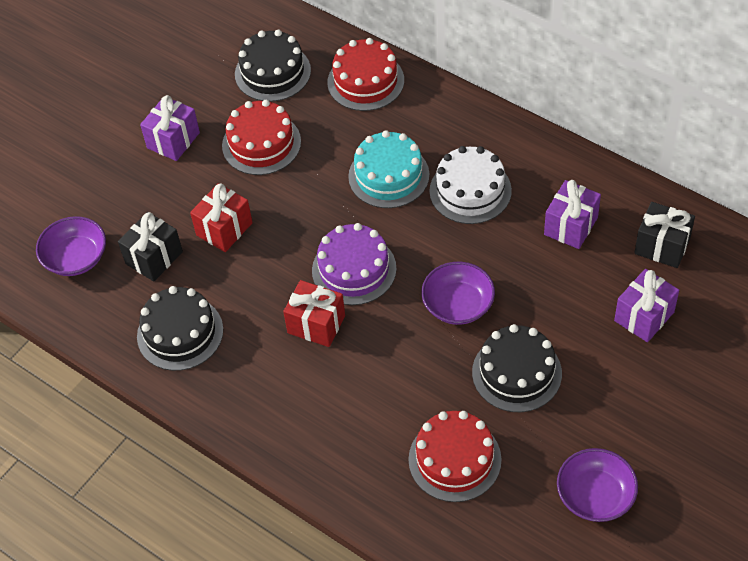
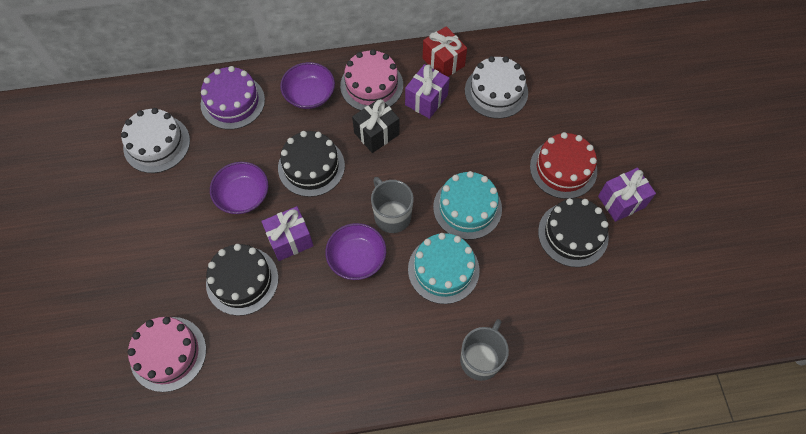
black gift: 2 -> 1
grey mug: 0 -> 2
pink cake: 0 -> 2
red cake: 3 -> 1
red gift: 2 -> 1
turquoise cake: 1 -> 2
white cake: 1 -> 2

